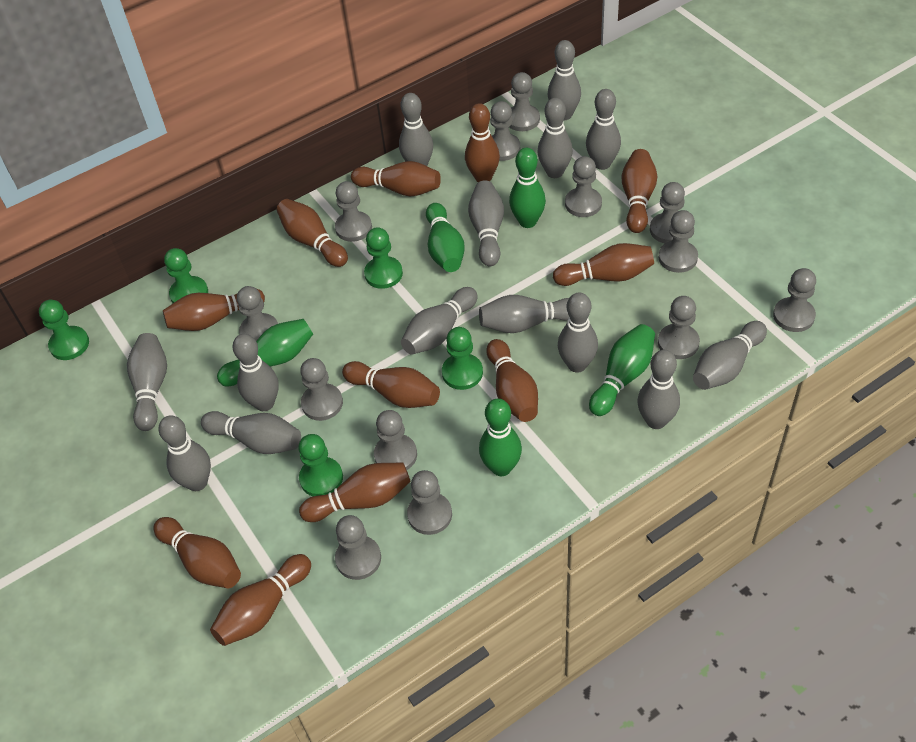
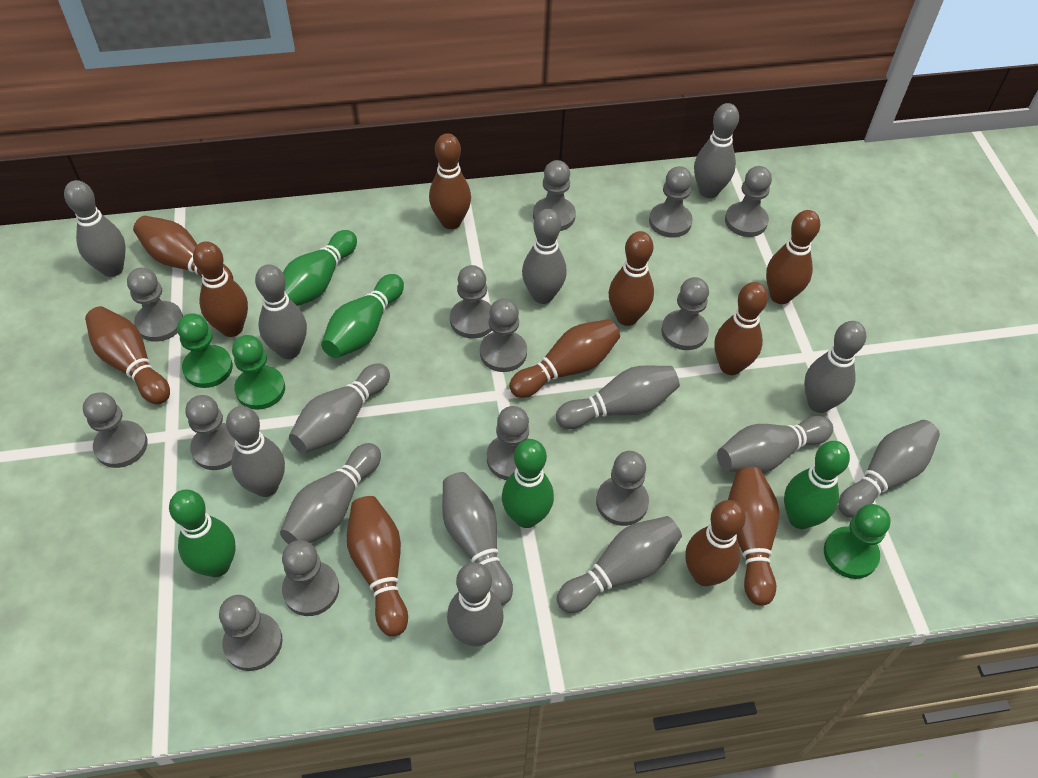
green pawn: 5 -> 3

